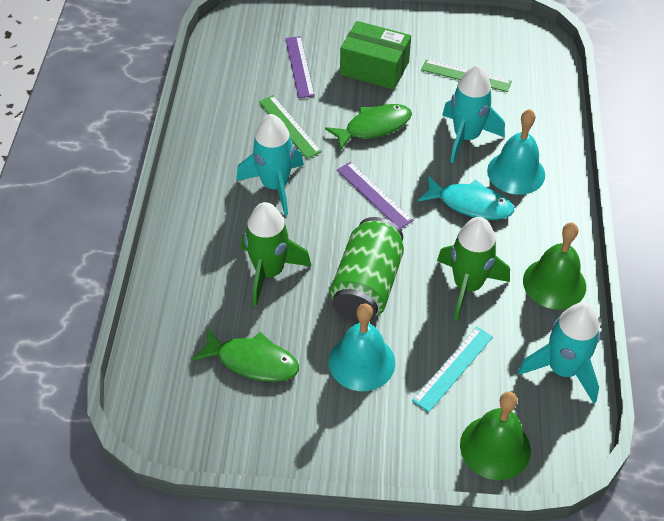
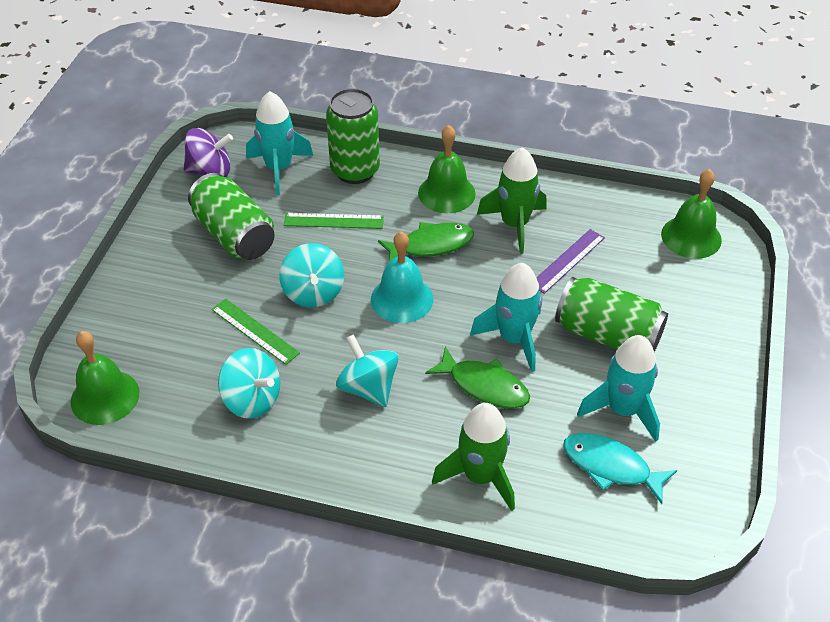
green bell: 2 -> 3
green box: 1 -> 0
green can: 1 -> 3
purple ruler: 2 -> 1
purple spinning top: 0 -> 1
turquoise bell: 2 -> 1
turquoise ruler: 1 -> 0
turquoise spinning top: 0 -> 3

